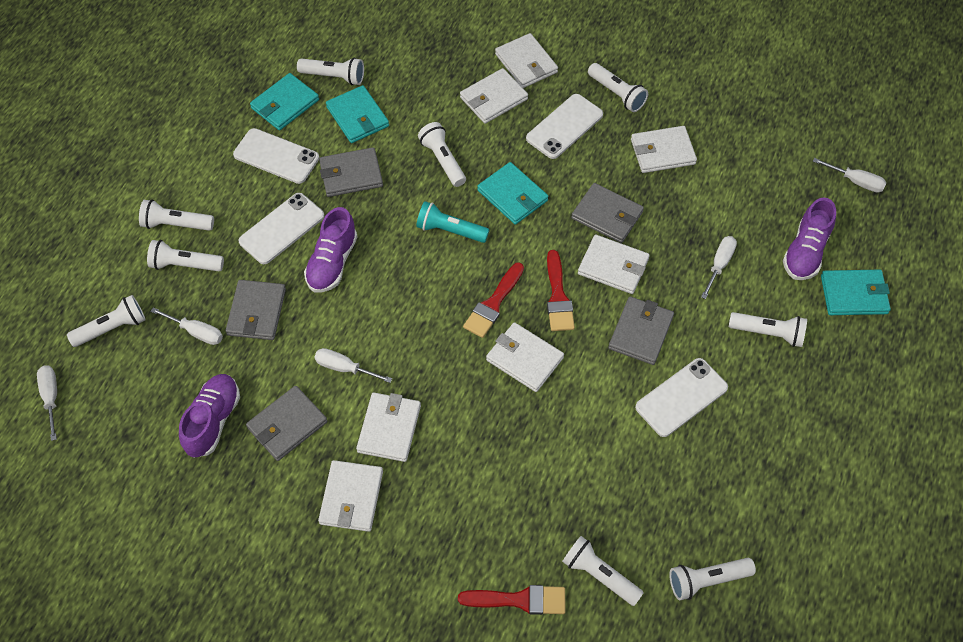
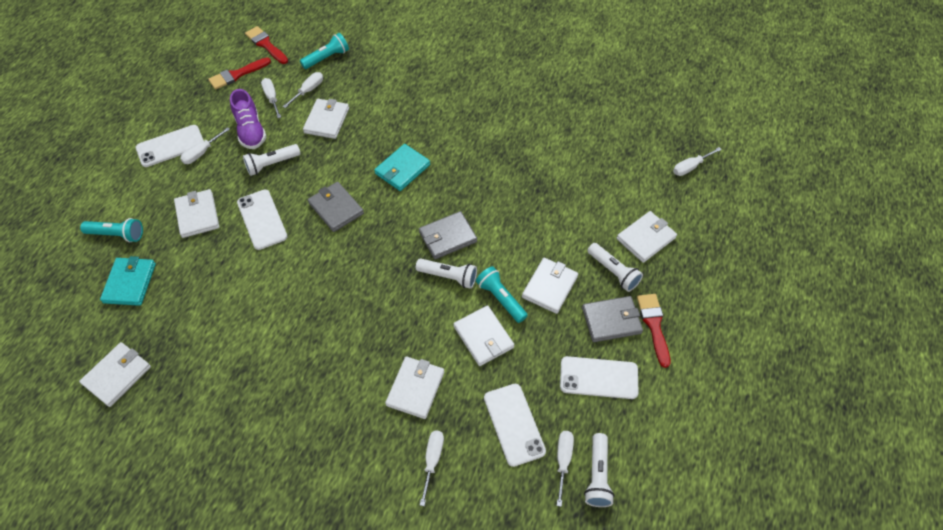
grey wallet: 5 -> 3
purple shoe: 3 -> 1
turquoise flashlight: 1 -> 3
turquoise wallet: 4 -> 2
white flashlight: 9 -> 4
white screwdriver: 5 -> 6

